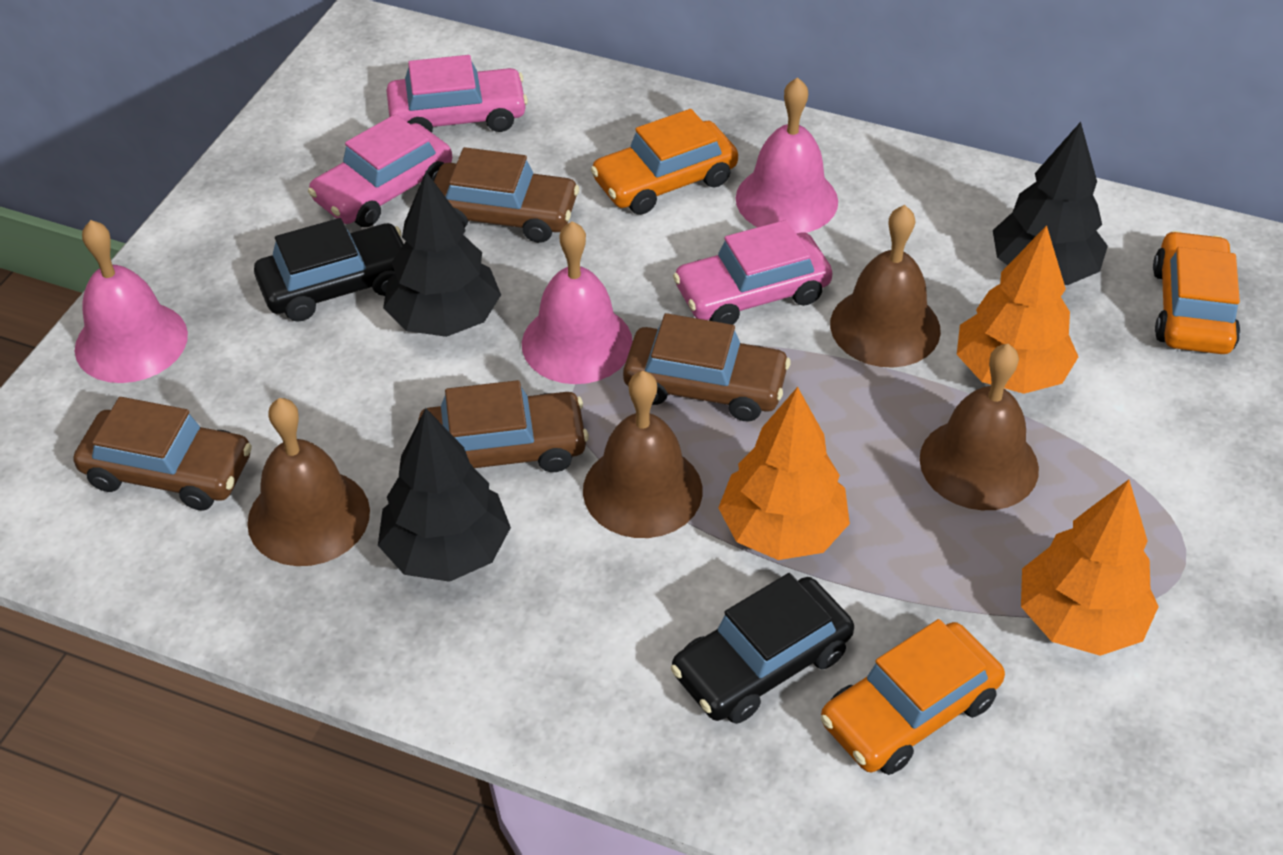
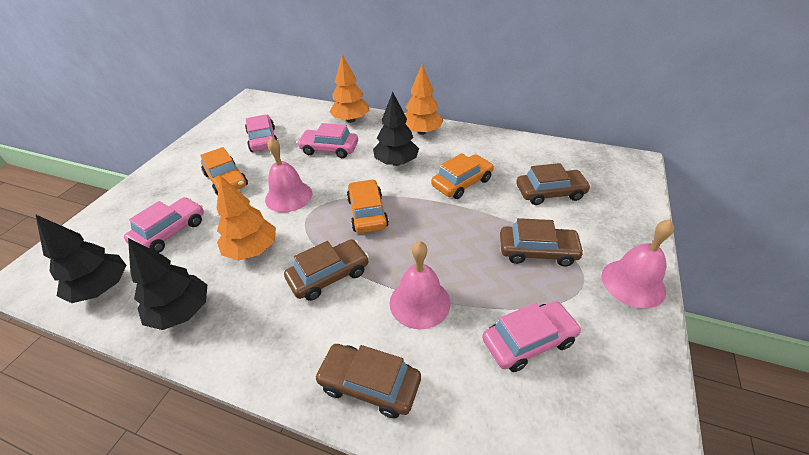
black car: 2 -> 0
brown bell: 4 -> 0
pink car: 3 -> 4

